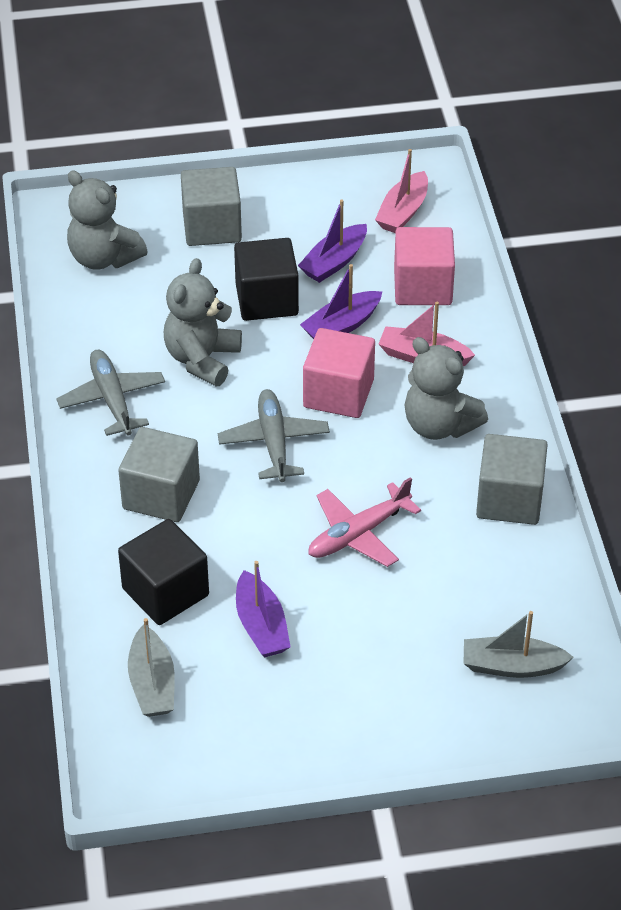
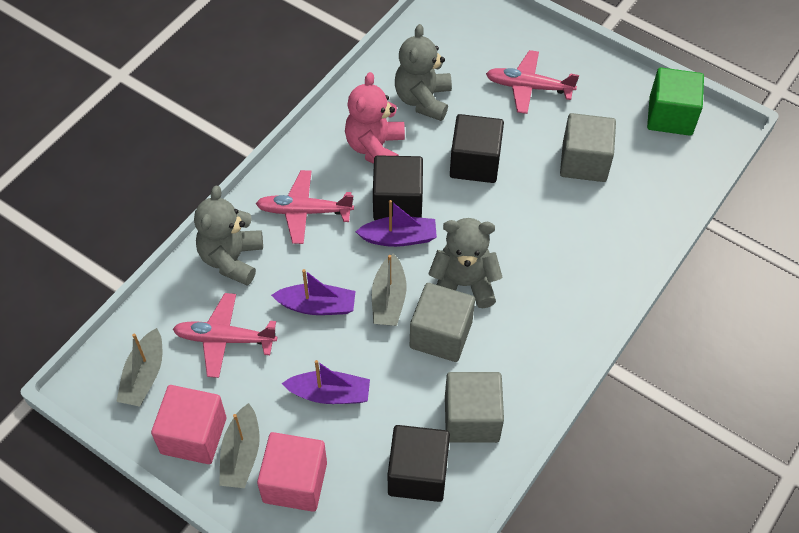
black cube: 2 -> 3
green cube: 0 -> 1
grey boat: 2 -> 3
grey plane: 2 -> 0
pink boat: 2 -> 0
pink plane: 1 -> 3
pink teddy bear: 0 -> 1

